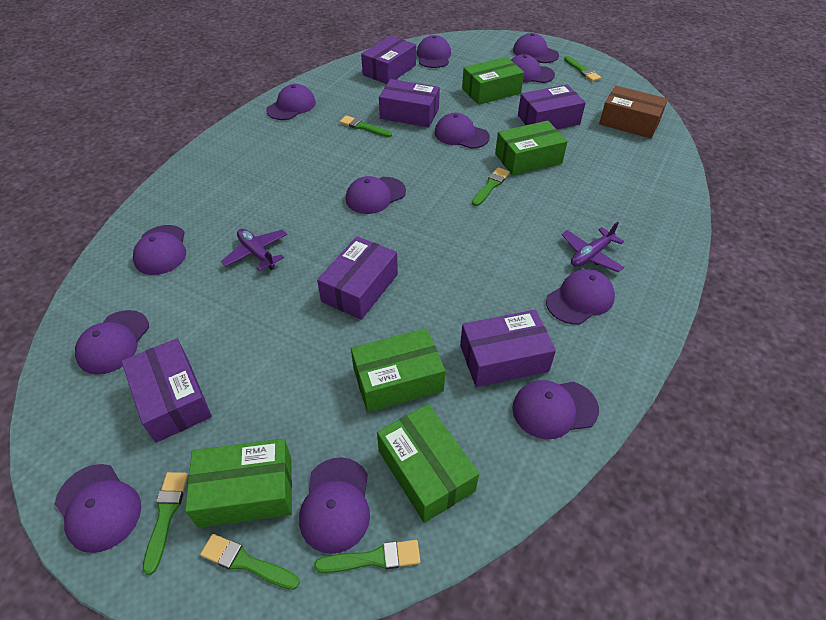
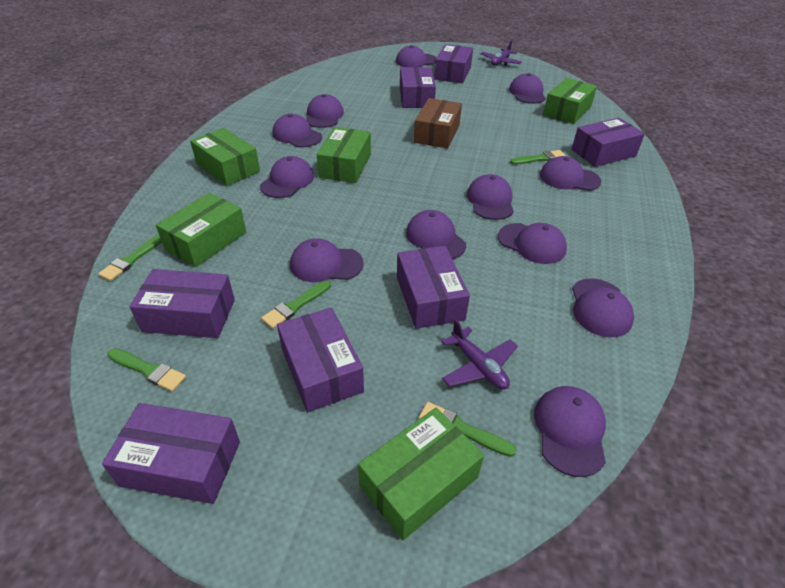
green brush: 6 -> 5
purple box: 6 -> 7

